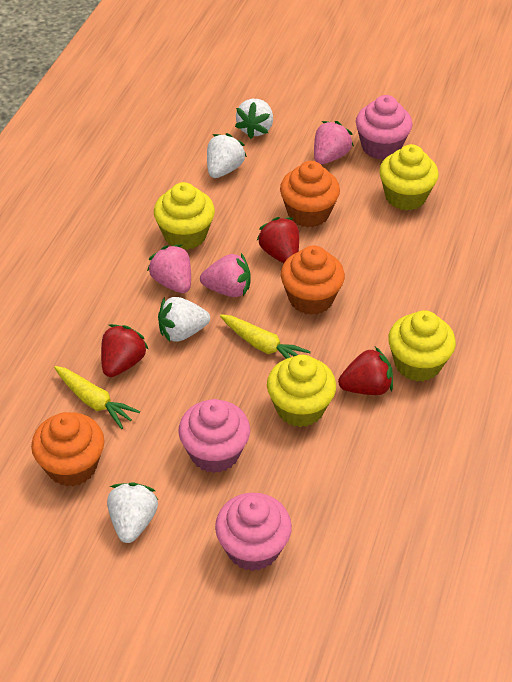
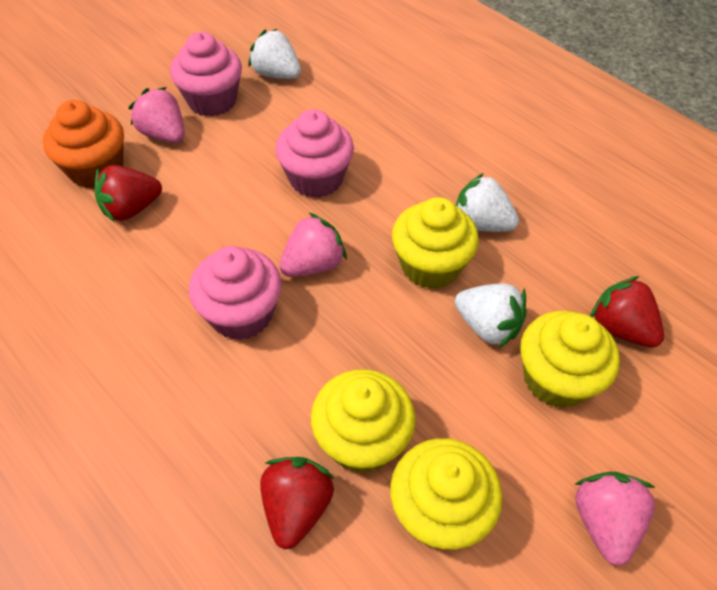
orange cupcake: 3 -> 1
white strawberry: 4 -> 3
yellow carrot: 2 -> 0

